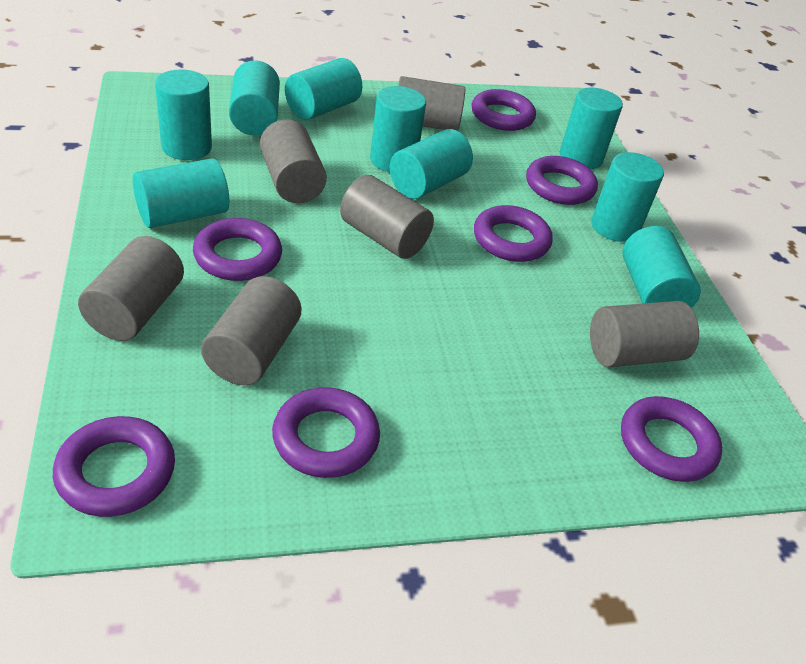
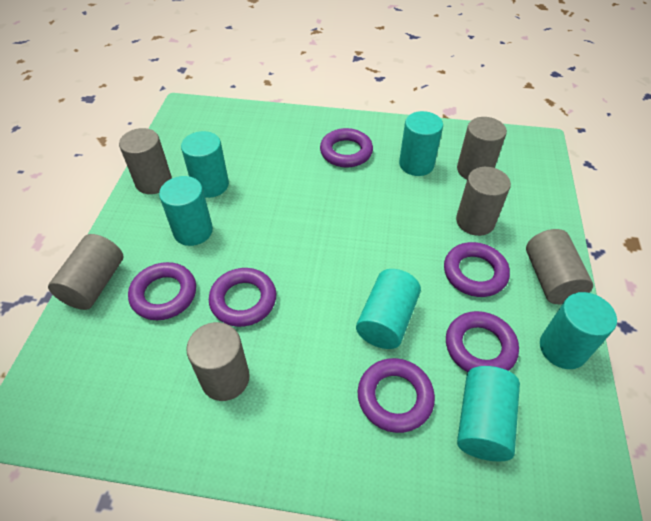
purple ring: 7 -> 6
turquoise cylinder: 9 -> 6

